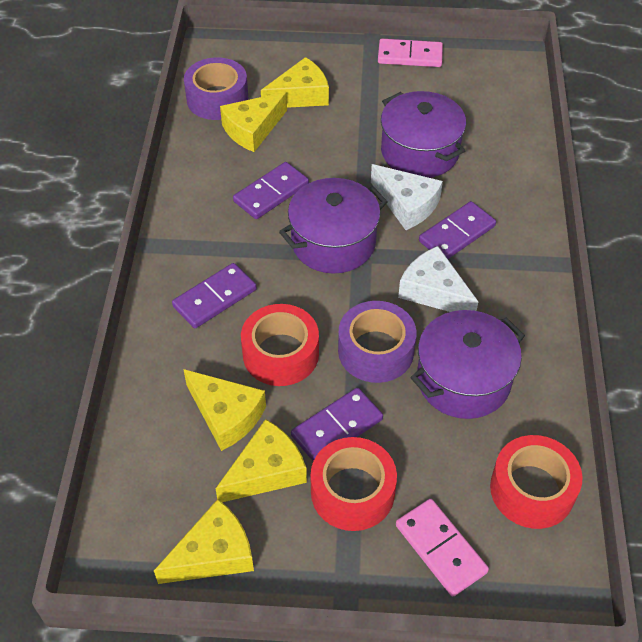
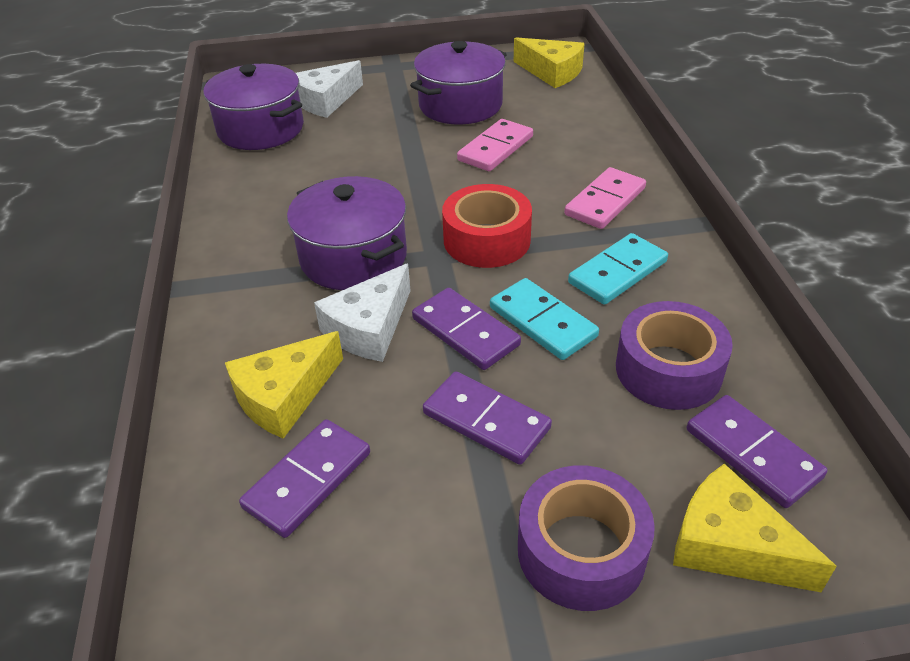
red tape: 3 -> 1
turquoise domino: 0 -> 2
yellow cheese: 5 -> 3

